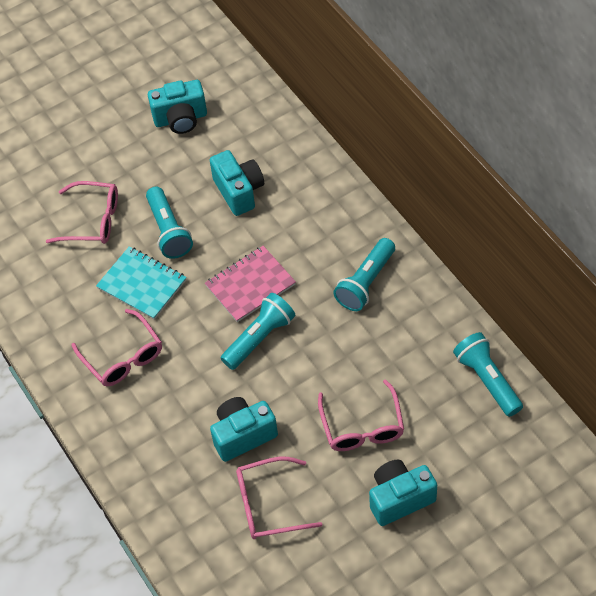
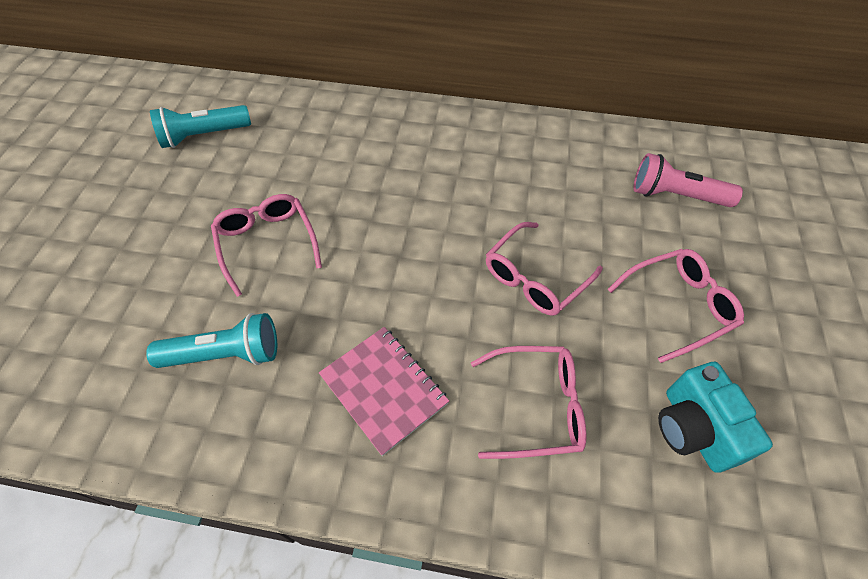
pink flashlight: 0 -> 1
turquoise camera: 4 -> 1
turquoise flashlight: 4 -> 2
turquoise notebook: 1 -> 0

